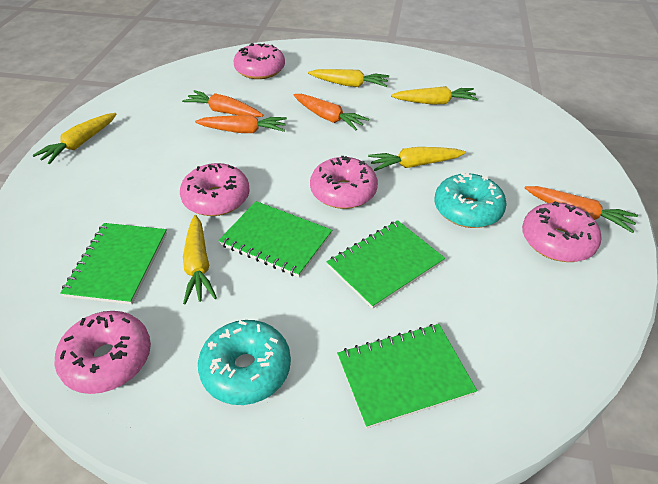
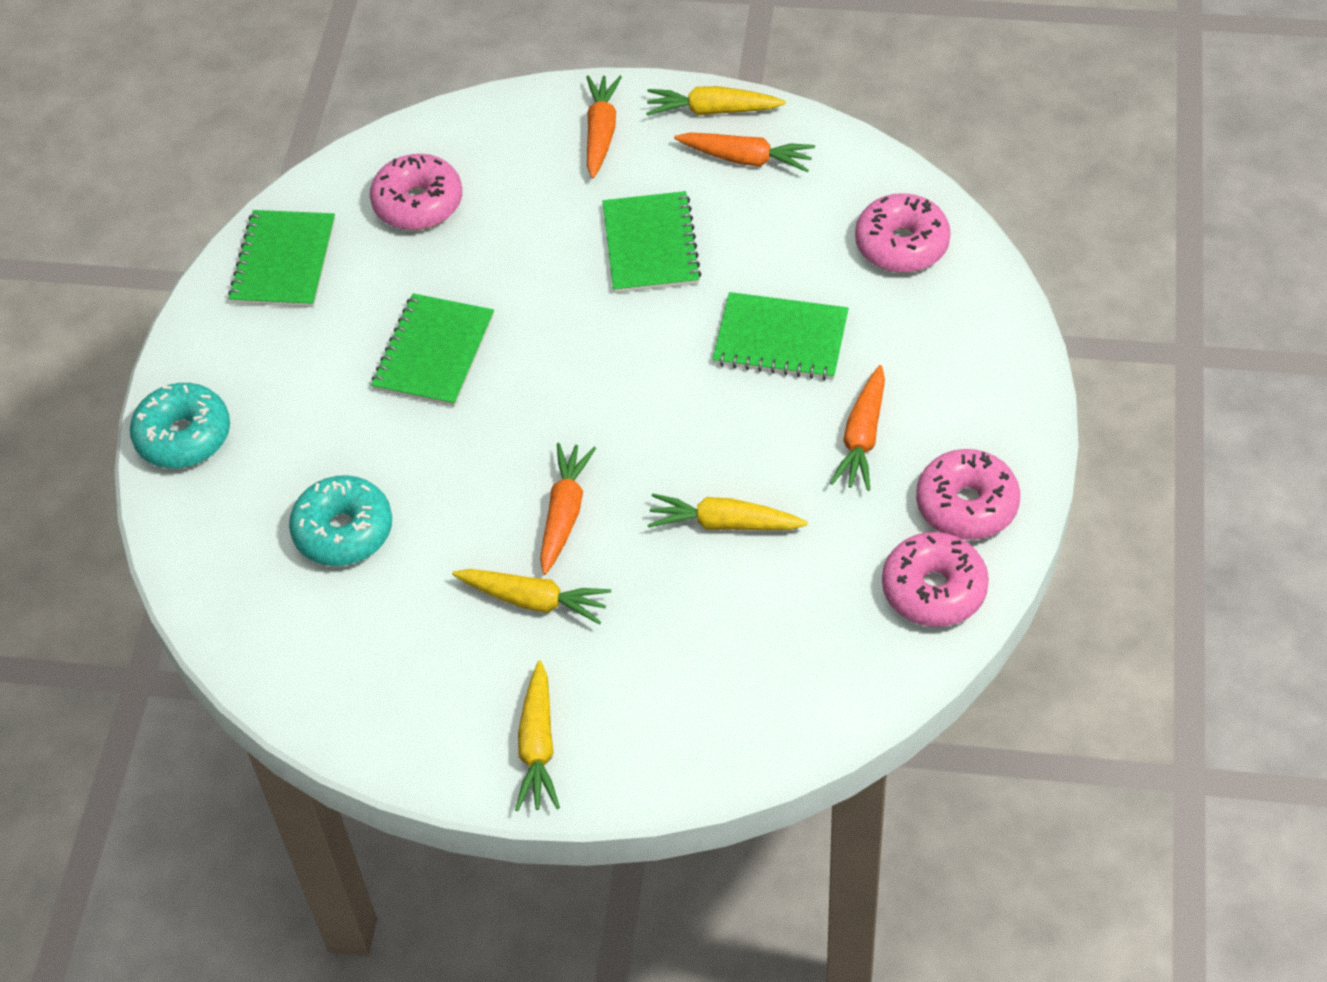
pink donut: 5 -> 4
yellow carrot: 5 -> 4

